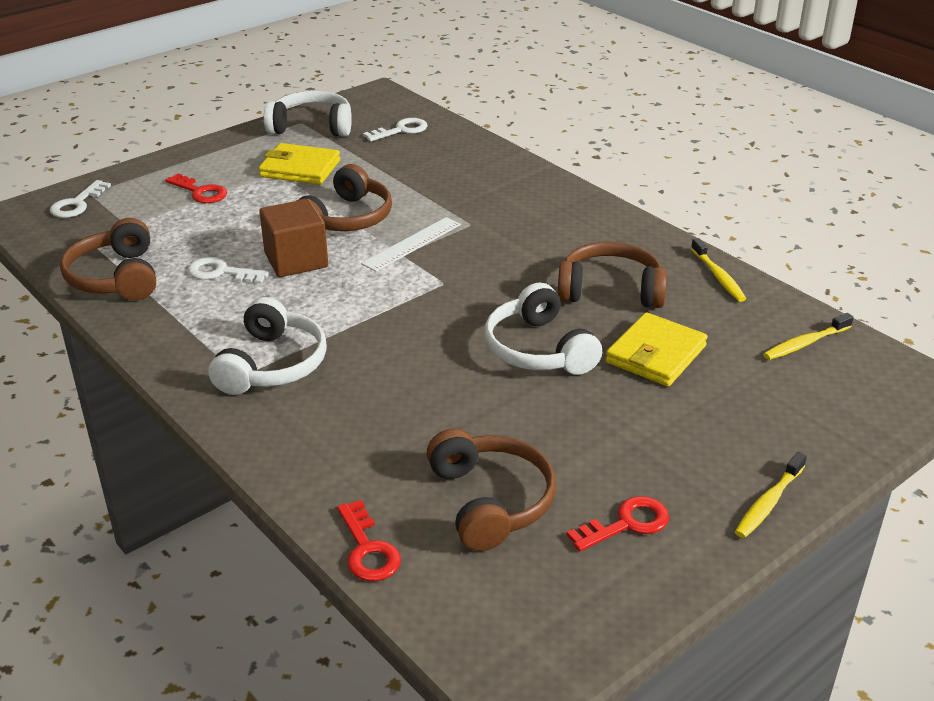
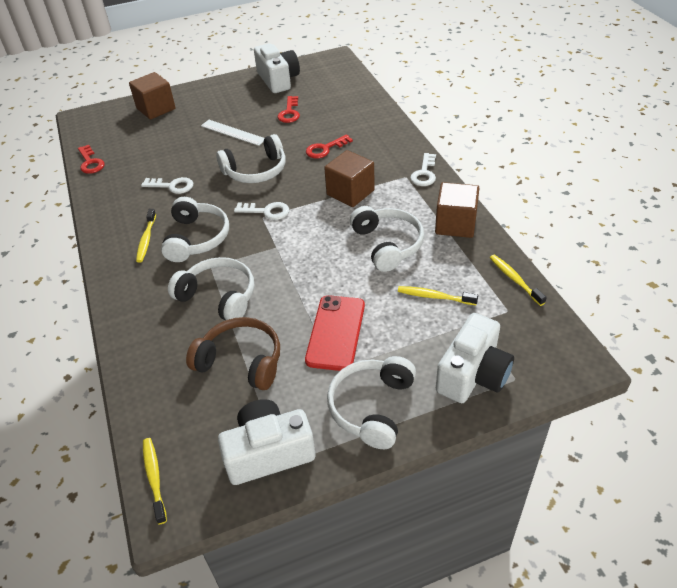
brown cube: 1 -> 3
brown headphones: 4 -> 1
red phone: 0 -> 1
white camera: 0 -> 3
white headphones: 3 -> 5
yellow toothbrush: 3 -> 4
yellow wallet: 2 -> 0

